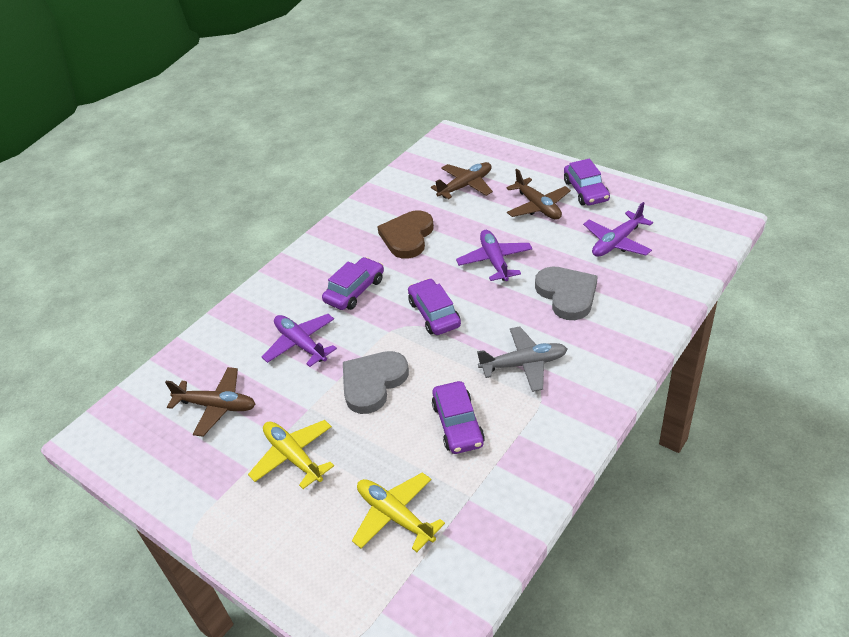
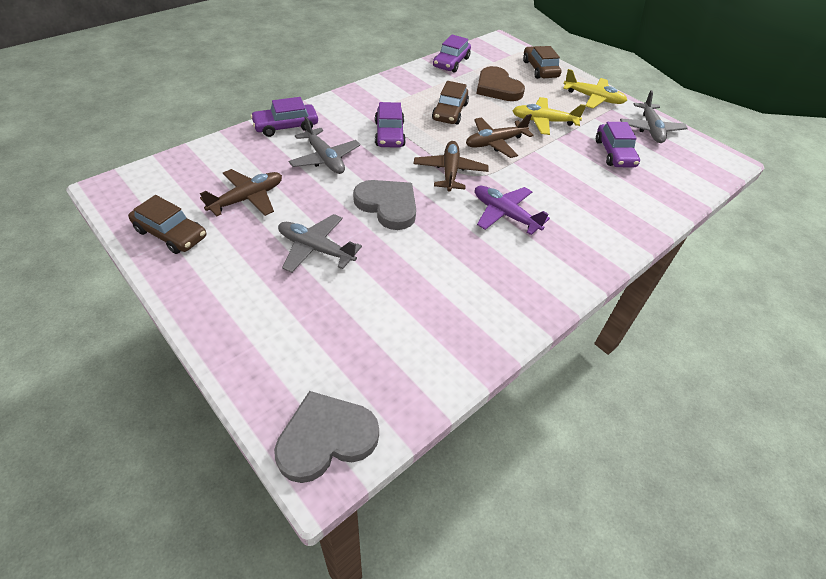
brown car: 0 -> 3
grey plane: 1 -> 3
purple plane: 3 -> 1

